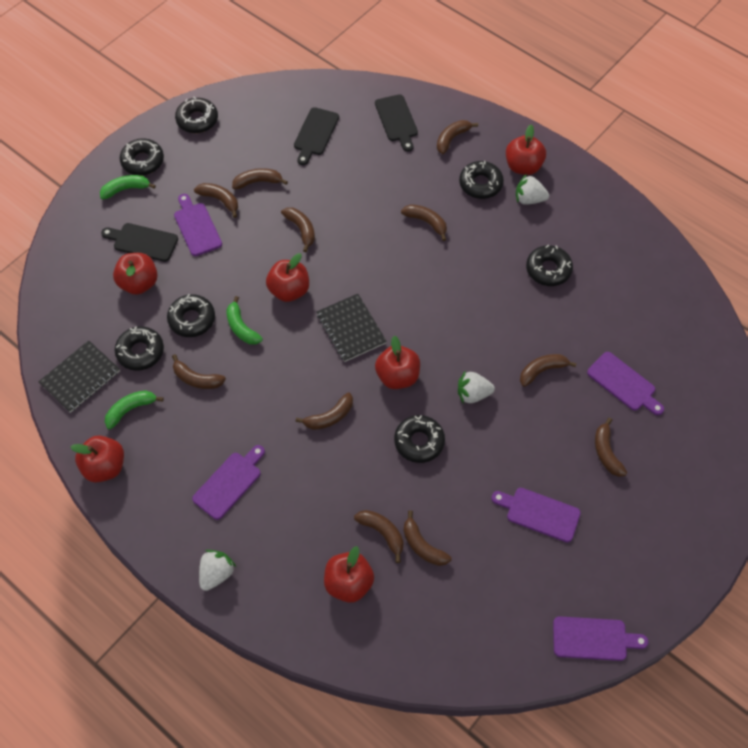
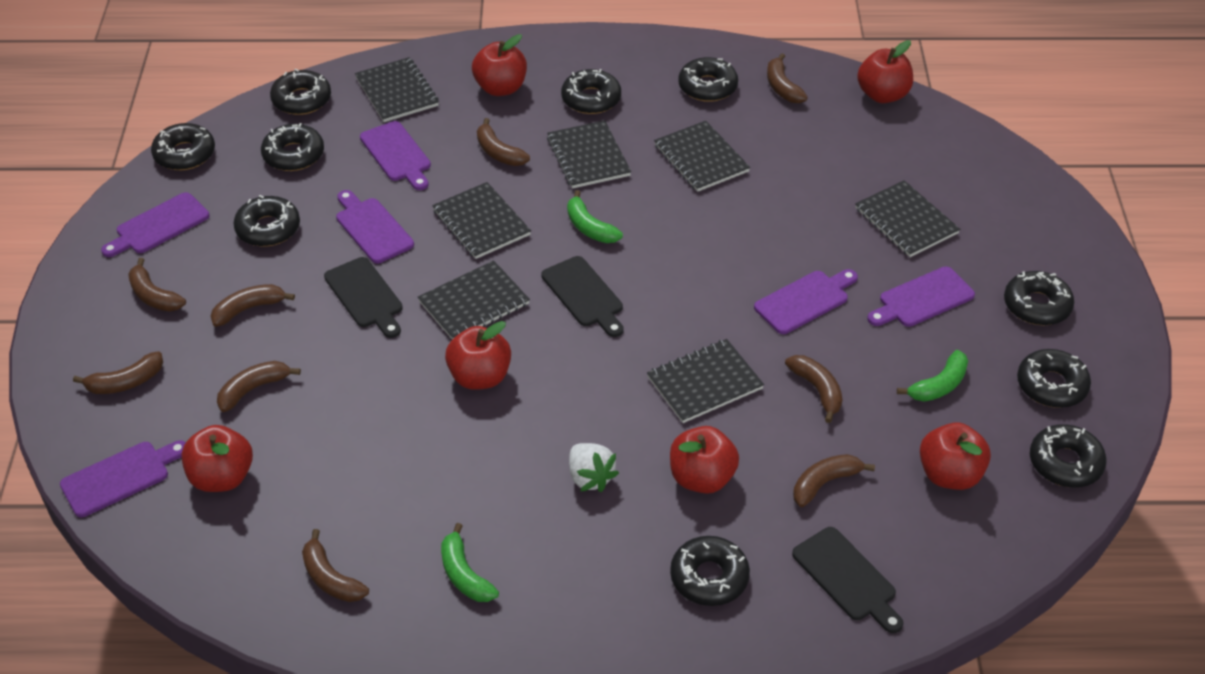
black donut: 7 -> 10
black notebook: 2 -> 7
brown banana: 11 -> 9
purple cutting board: 5 -> 6
white strawberry: 3 -> 1

